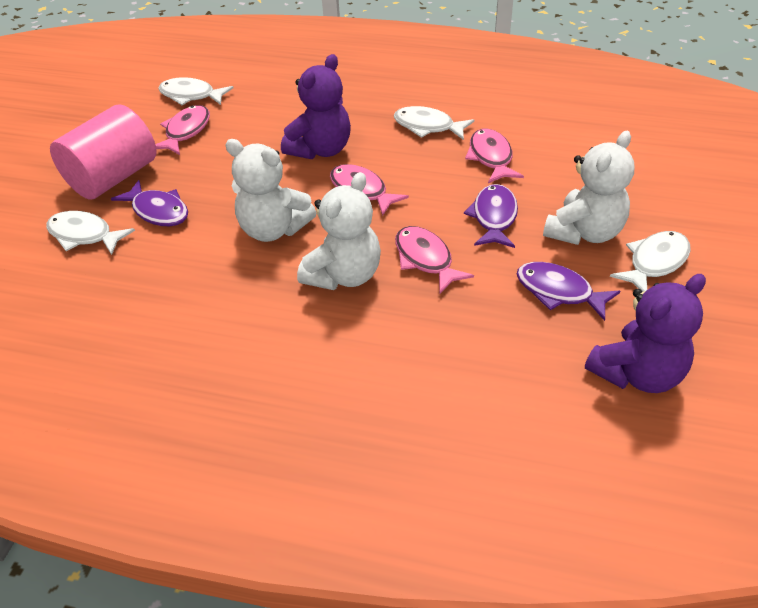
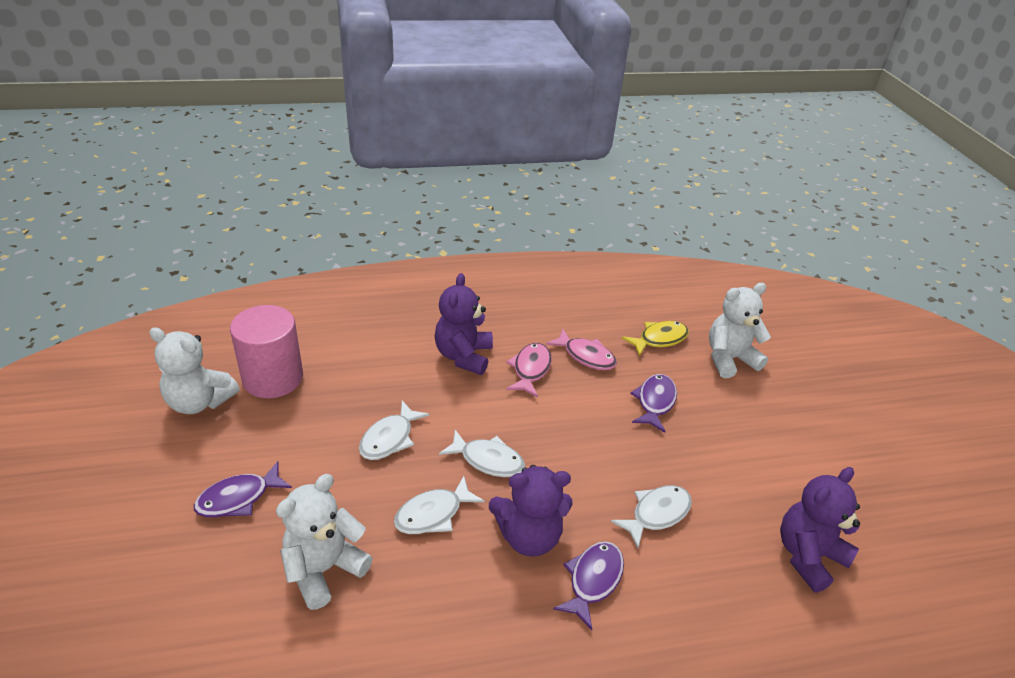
pink fish: 4 -> 2
purple teddy bear: 2 -> 3
yellow fish: 0 -> 1

